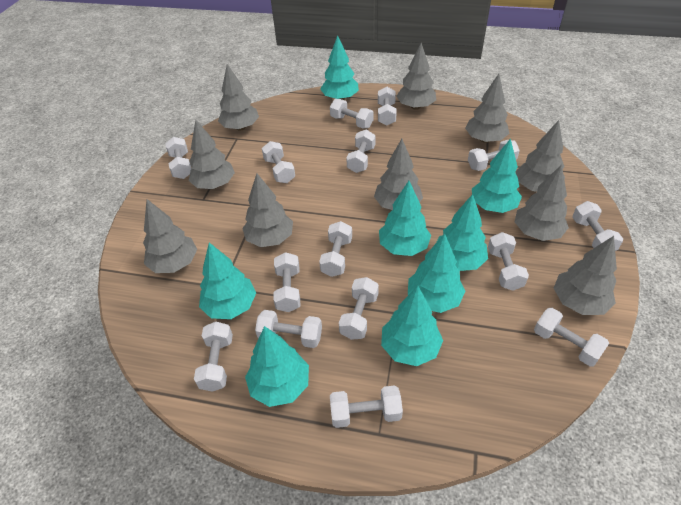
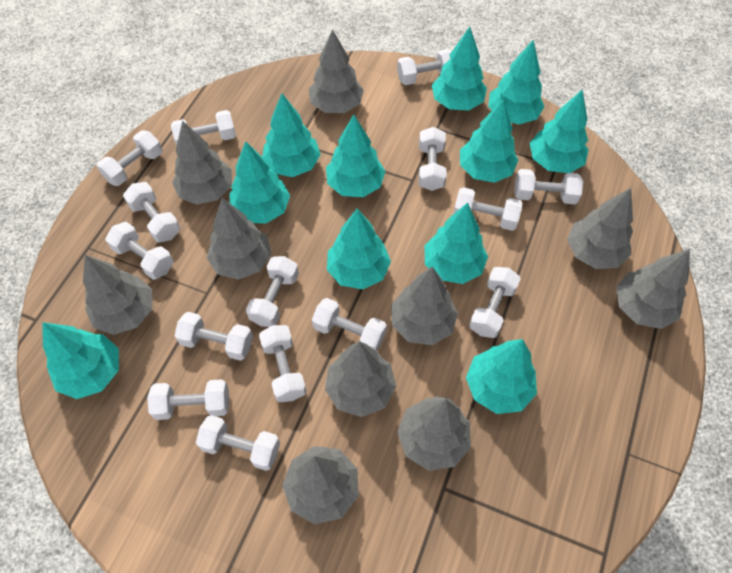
turquoise tree: 8 -> 11

